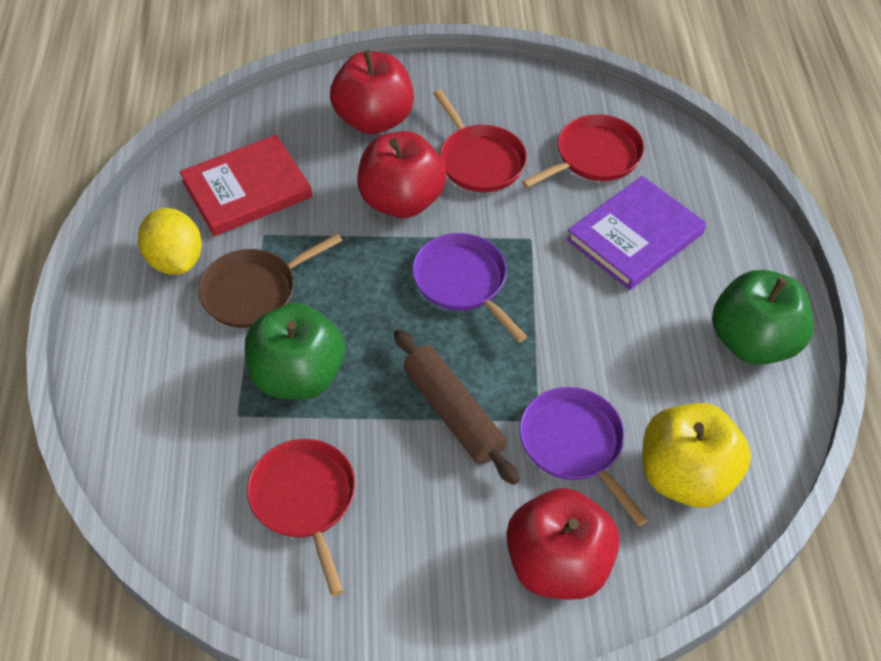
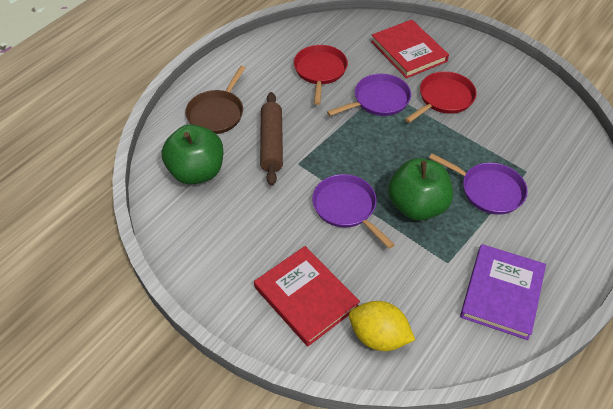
purple pan: 2 -> 3
red apple: 3 -> 0
red book: 1 -> 2
red pan: 3 -> 2
yellow apple: 1 -> 0

